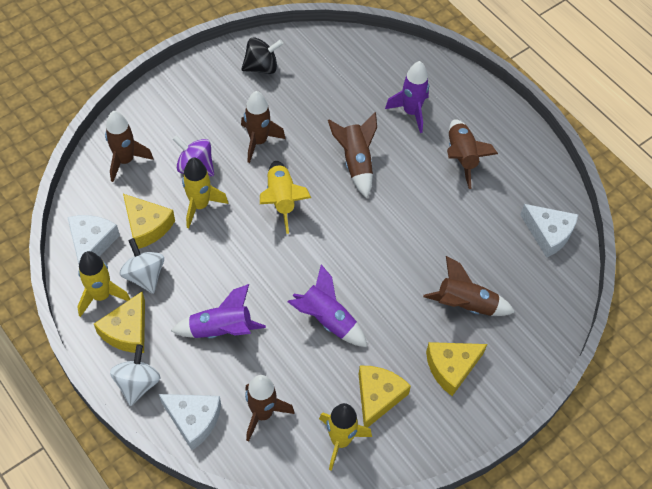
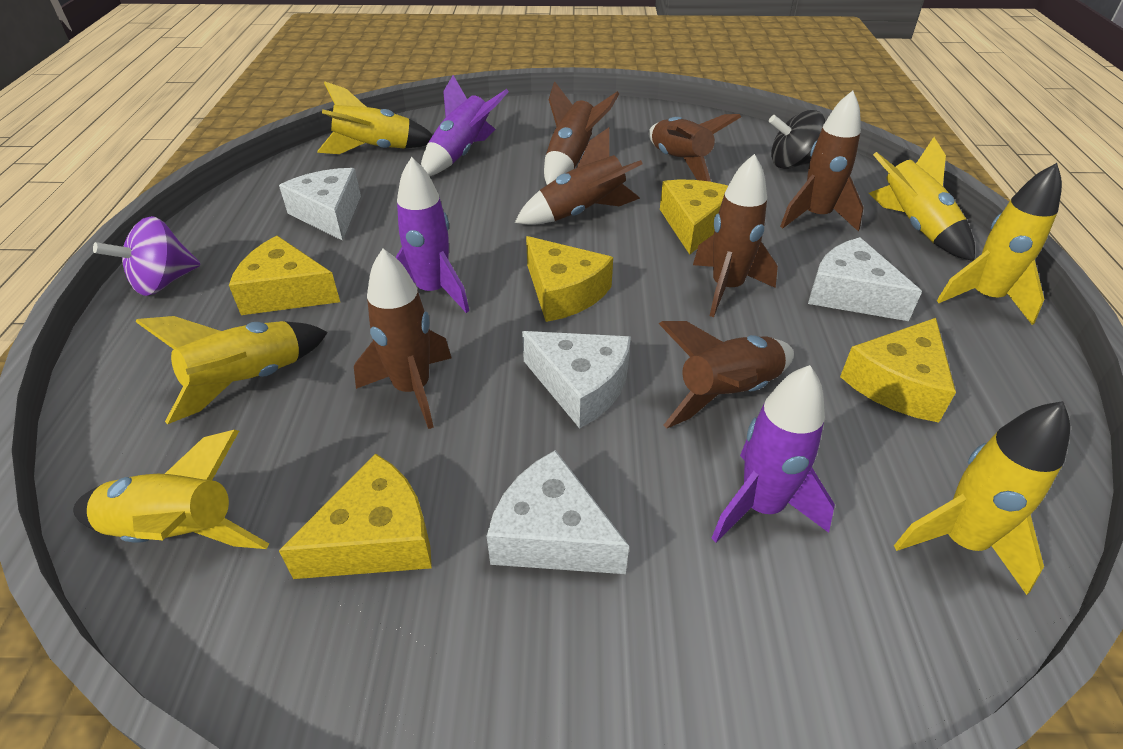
brown rocket: 6 -> 7
white cheese: 3 -> 4
white spinning top: 2 -> 0
yellow cheese: 4 -> 5
yellow rocket: 4 -> 6

